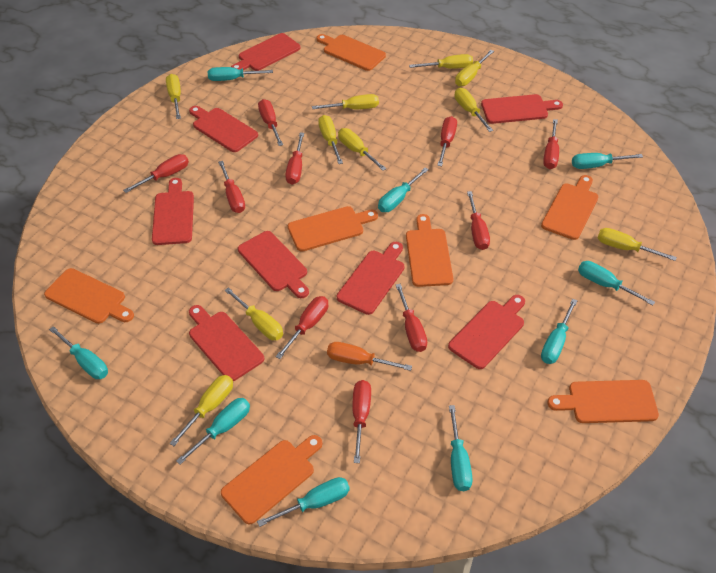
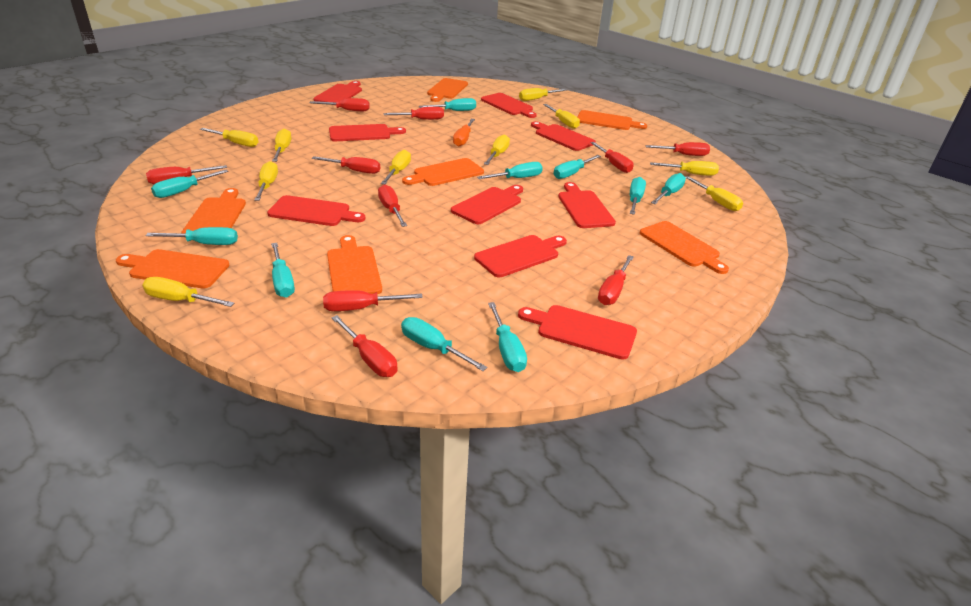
red cutting board: 8 -> 9
turquoise screwdriver: 9 -> 10

